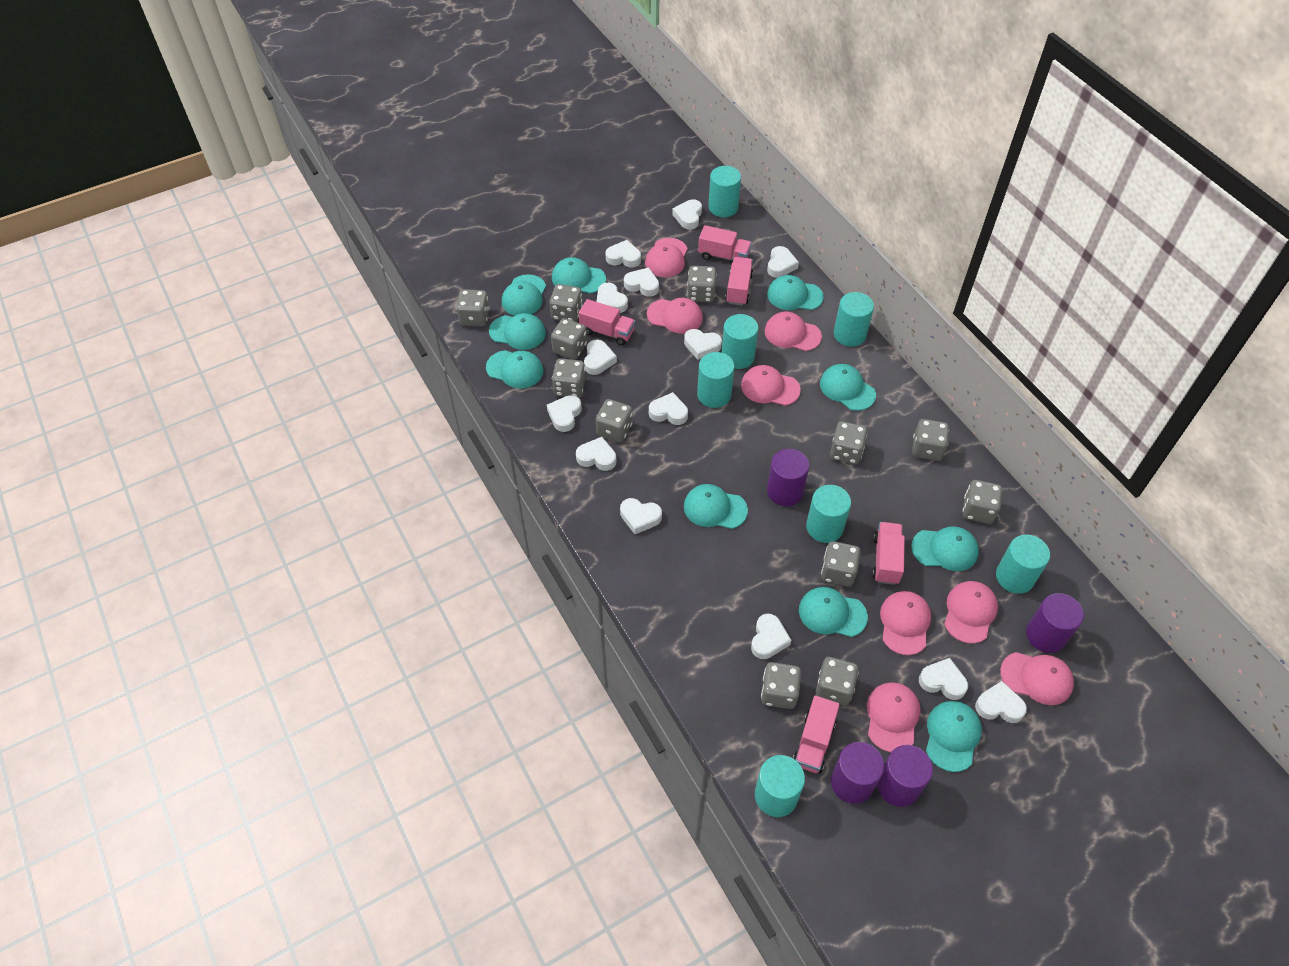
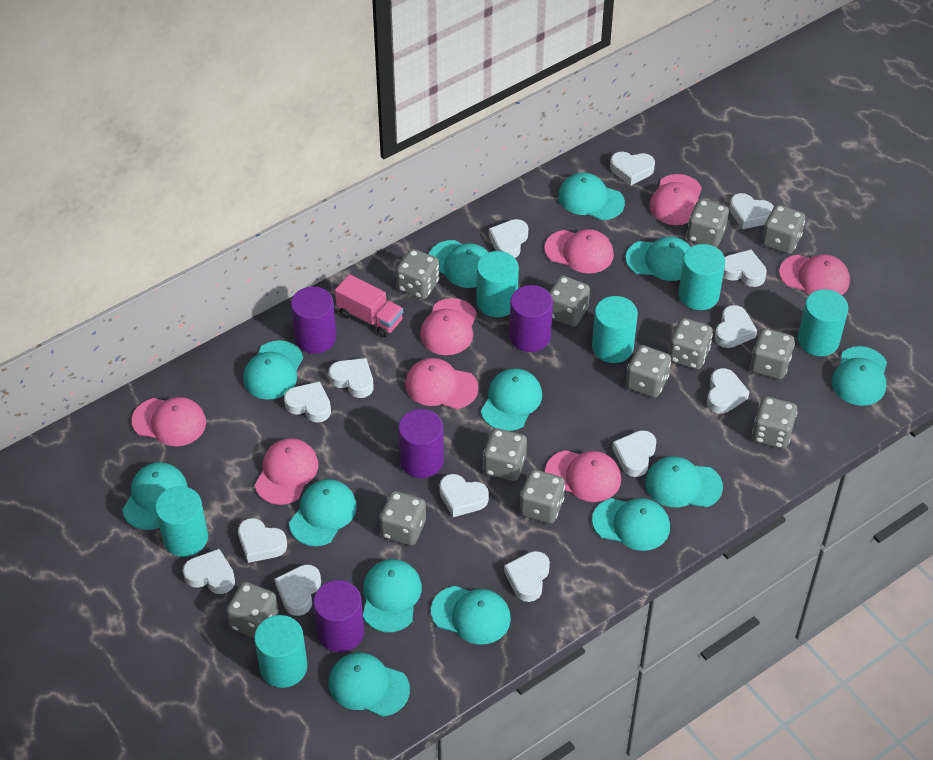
pink truck: 5 -> 1
turquoise cap: 10 -> 13
turquoise cylinder: 7 -> 6

